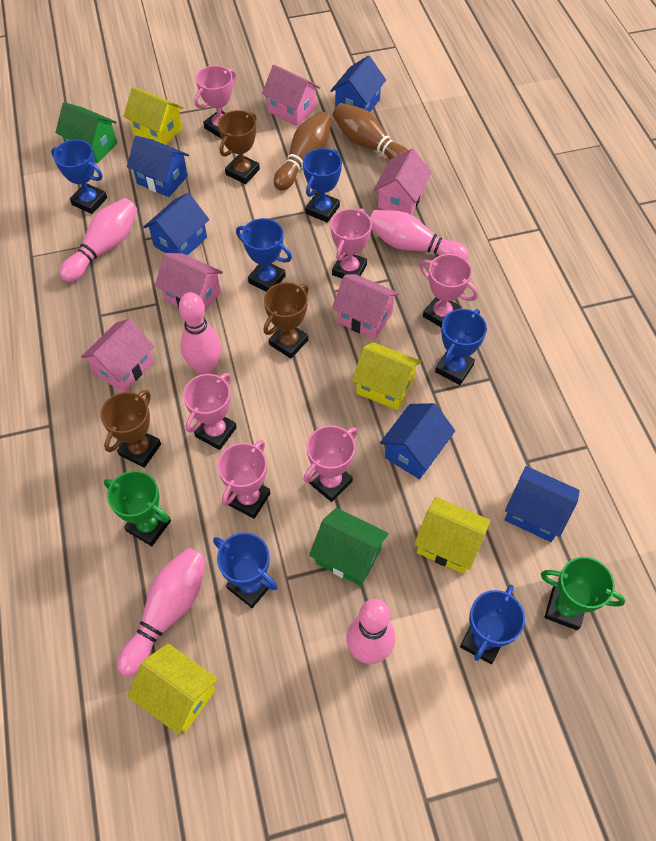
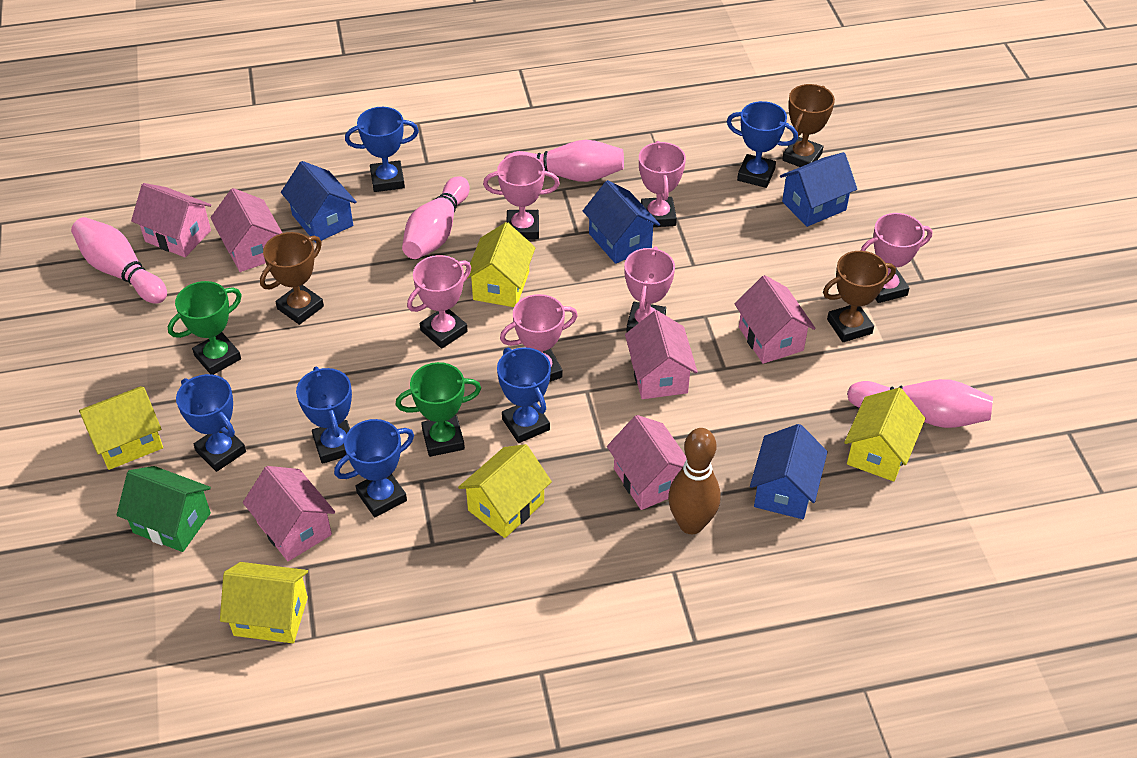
blue house: 5 -> 4
brown bowling pin: 2 -> 1
green house: 2 -> 1
pink bowling pin: 5 -> 4
pink house: 5 -> 6
yellow house: 4 -> 5

